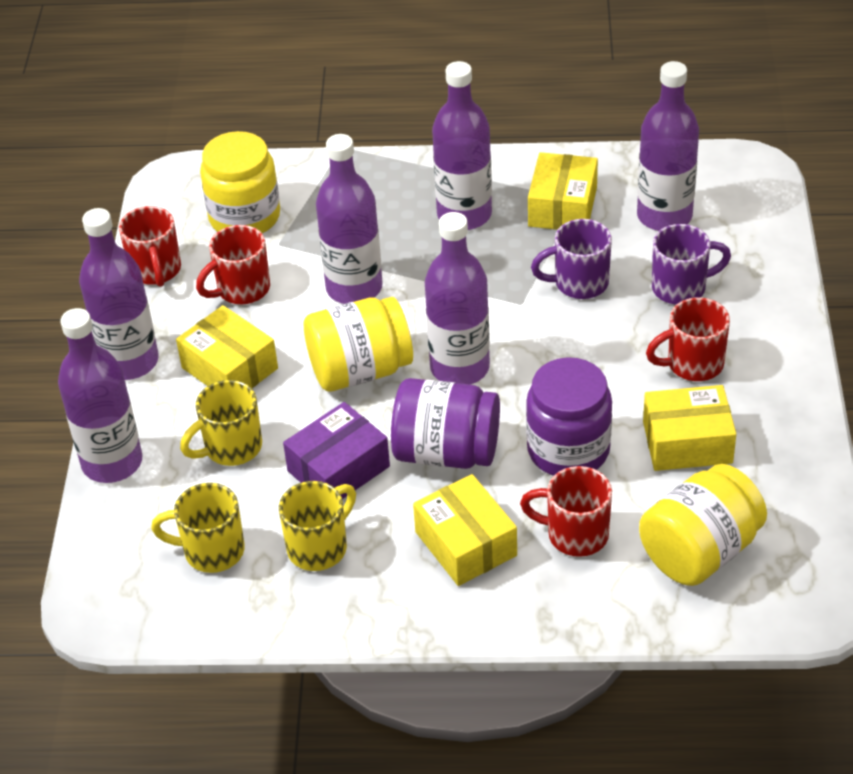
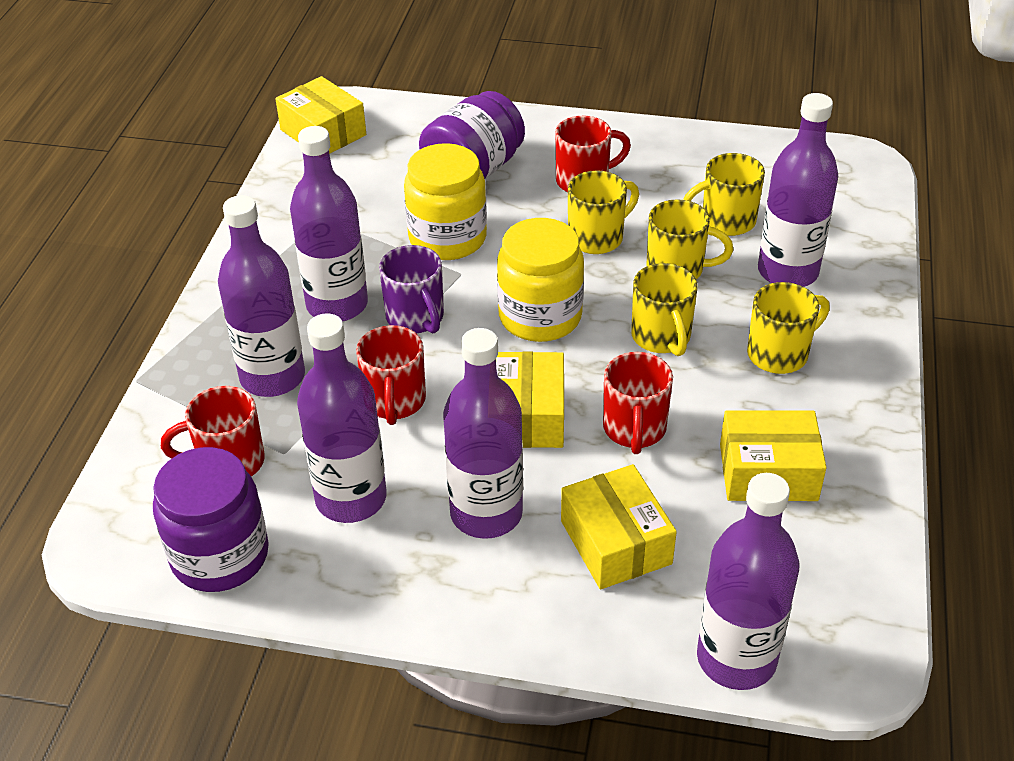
purple box: 1 -> 0
purple mug: 2 -> 1
yellow jar: 3 -> 2
yellow mug: 3 -> 5

